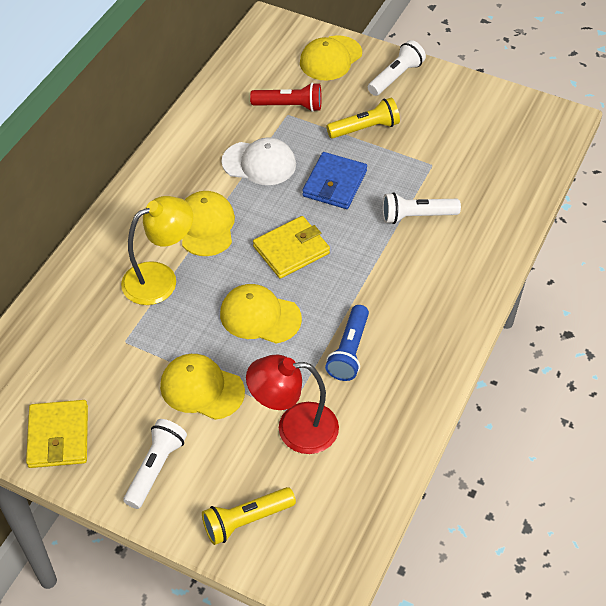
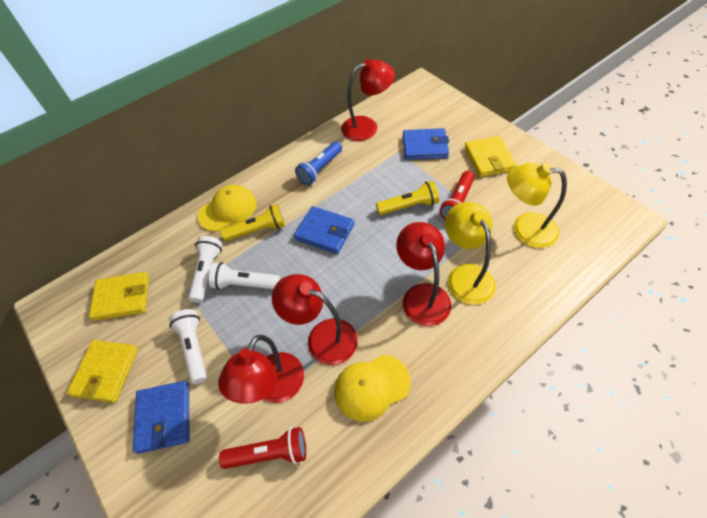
blue wallet: 1 -> 3
red flashlight: 1 -> 2
red lamp: 1 -> 4
white cap: 1 -> 0
yellow cap: 4 -> 2
yellow lamp: 1 -> 2
yellow wallet: 2 -> 3

